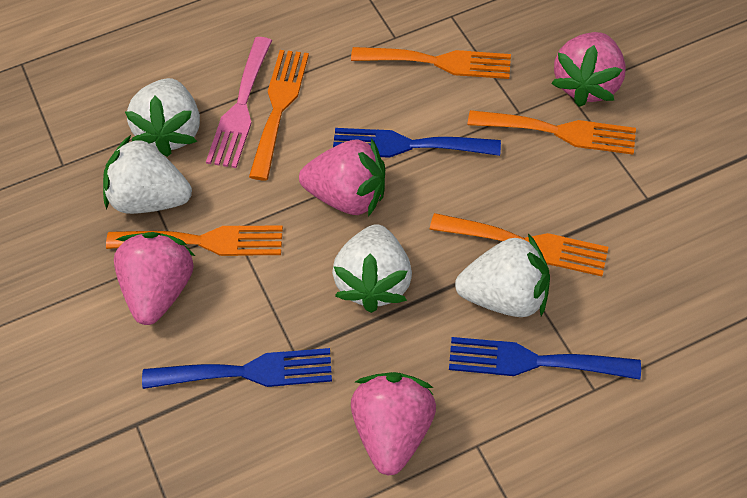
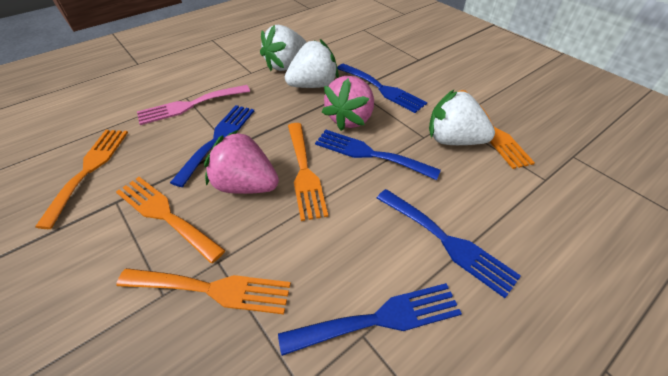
blue fork: 3 -> 5
pink strawberry: 4 -> 2
white strawberry: 4 -> 3

